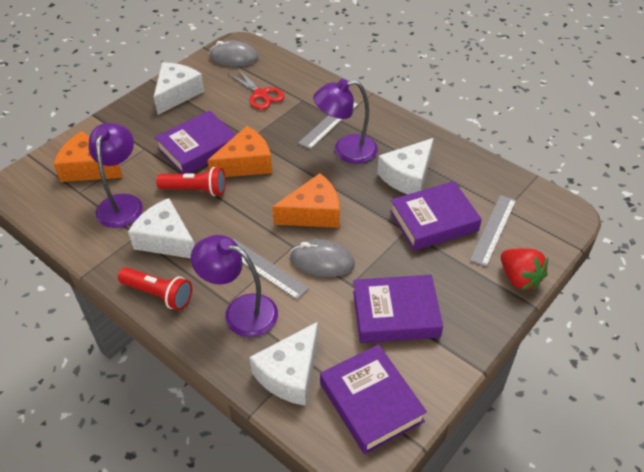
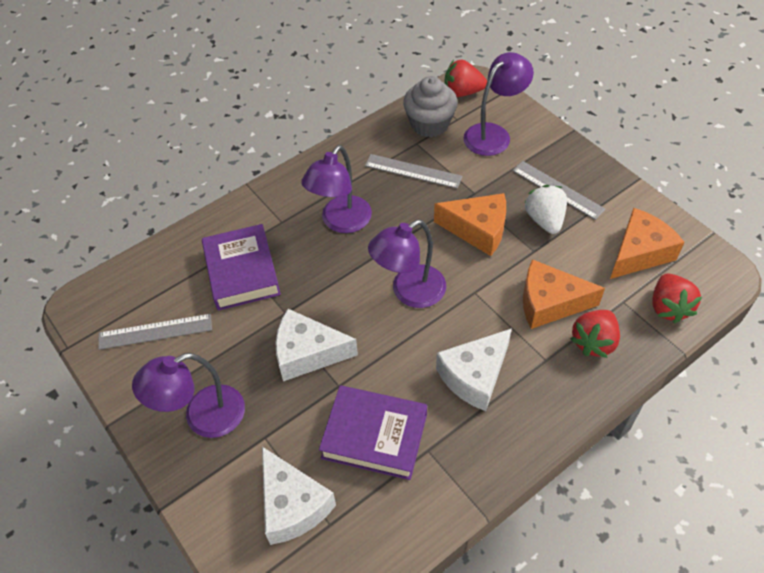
grey cupcake: 0 -> 1
grey mouse: 2 -> 0
purple book: 4 -> 2
purple lamp: 3 -> 4
red flashlight: 2 -> 0
red scissors: 1 -> 0
red strawberry: 1 -> 3
white cheese: 4 -> 3
white strawberry: 0 -> 1

